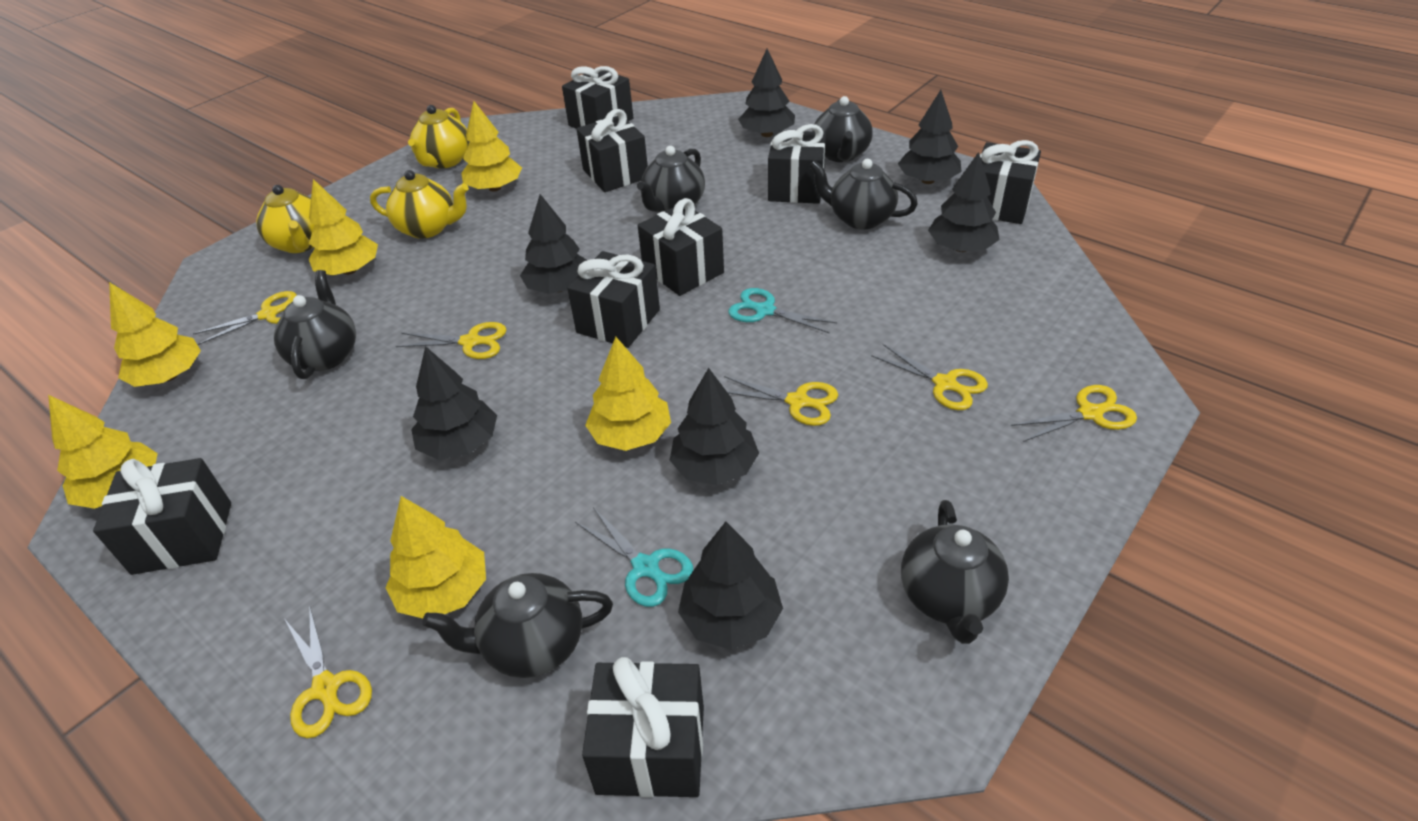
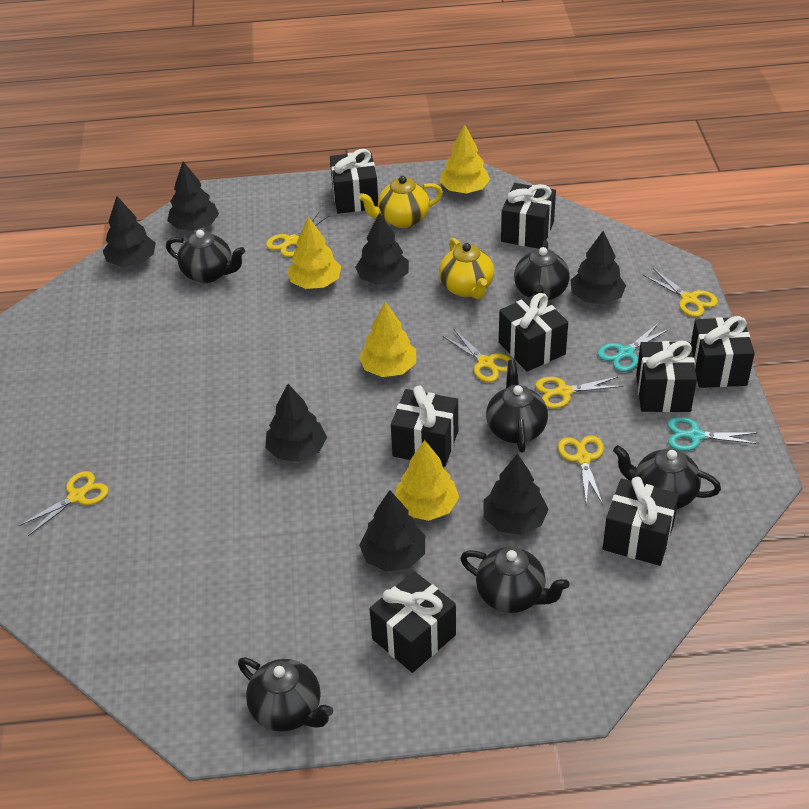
yellow teapot: 3 -> 2
yellow tree: 6 -> 4

